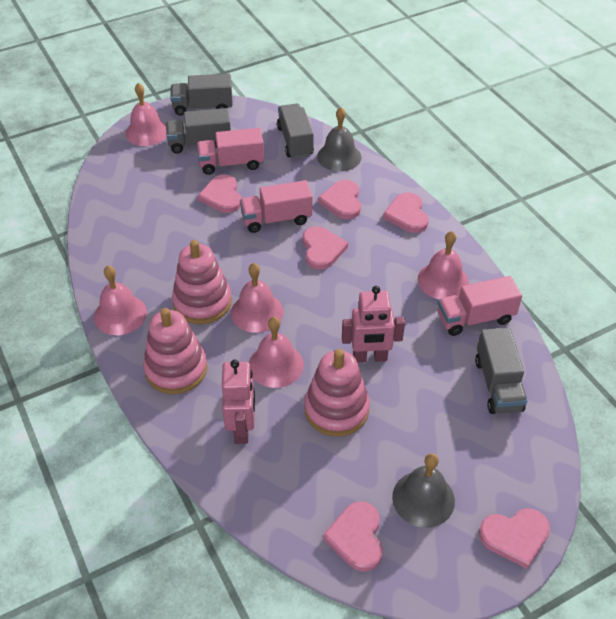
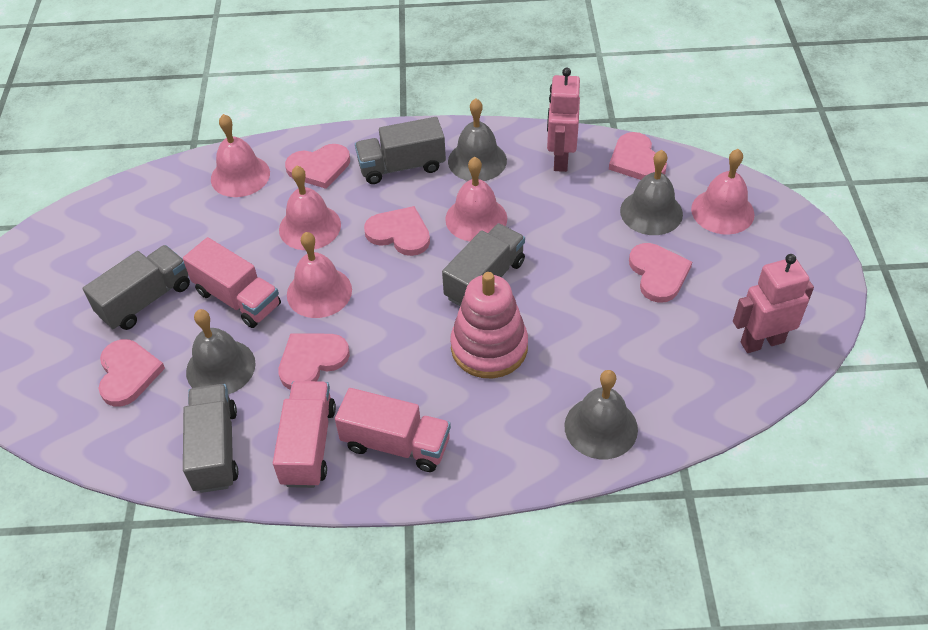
grey bell: 2 -> 4
pink stacking toy: 3 -> 1

